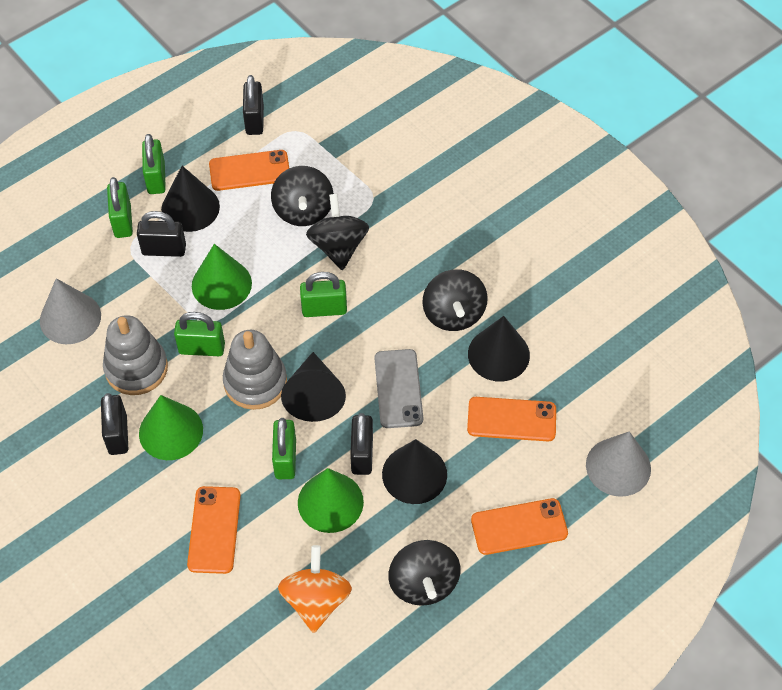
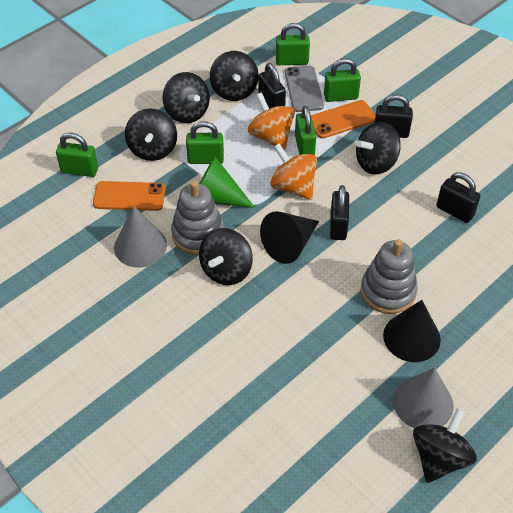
black cone: 4 -> 2
black spinning top: 4 -> 6
green cone: 3 -> 1
orange phone: 4 -> 2
orange spinning top: 1 -> 2

